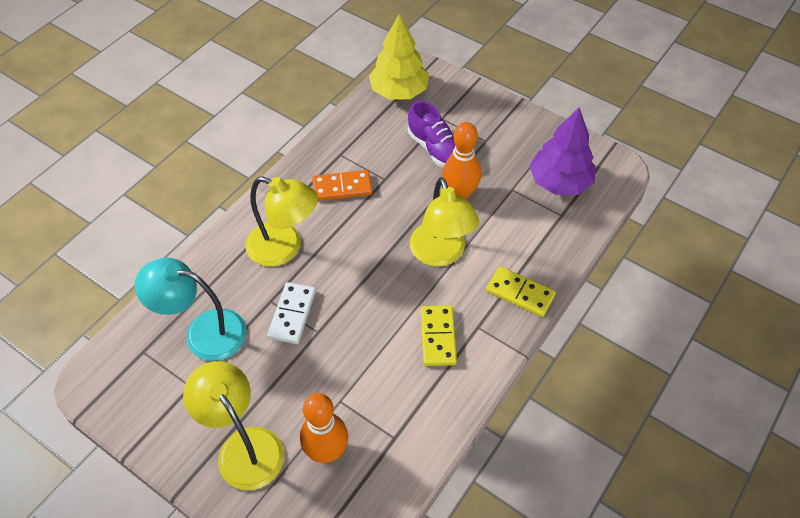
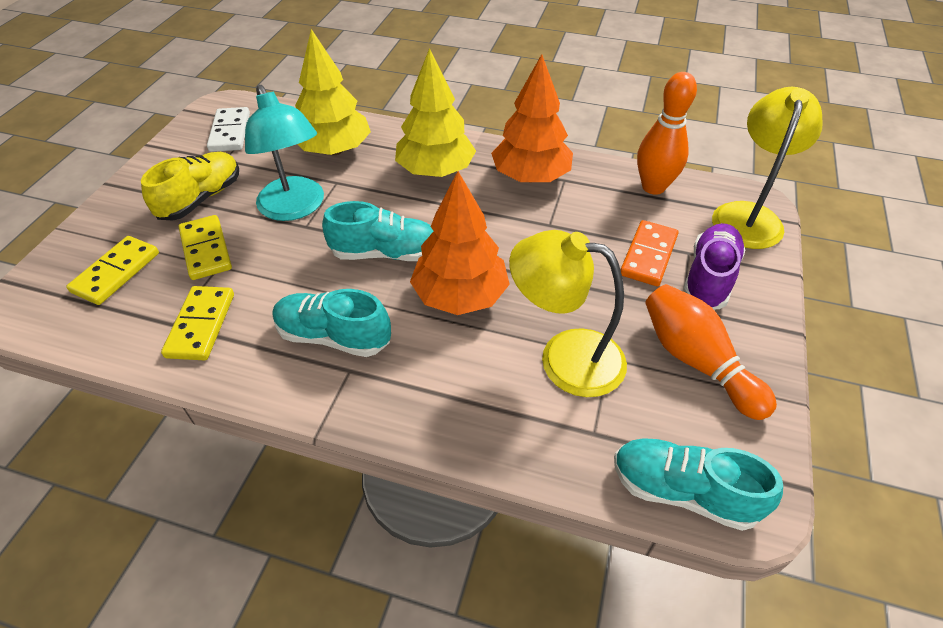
orange tree: 0 -> 2
purple tree: 1 -> 0
turquoise shoe: 0 -> 3
yellow domino: 2 -> 3
yellow lamp: 3 -> 2
yellow shoe: 0 -> 1
yellow tree: 1 -> 2

